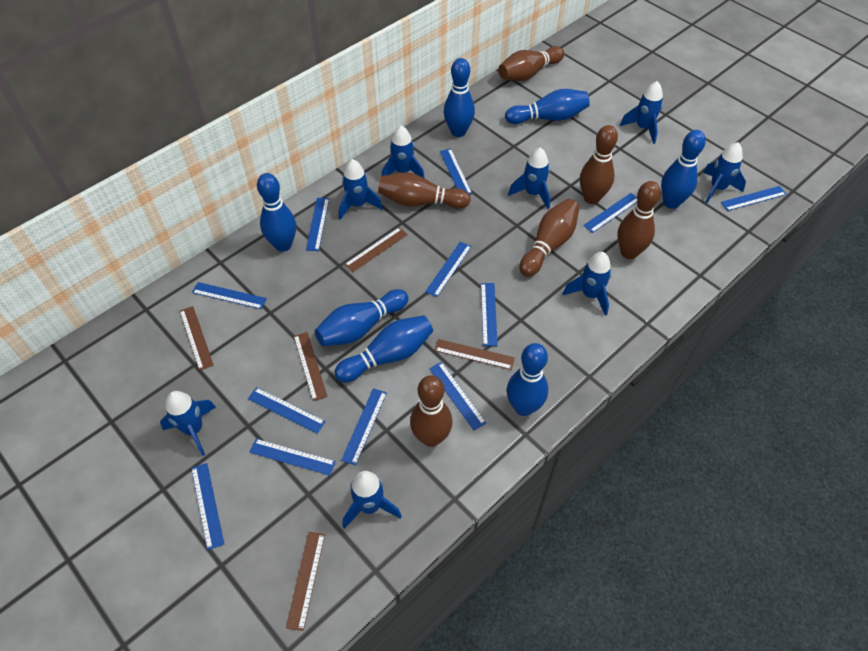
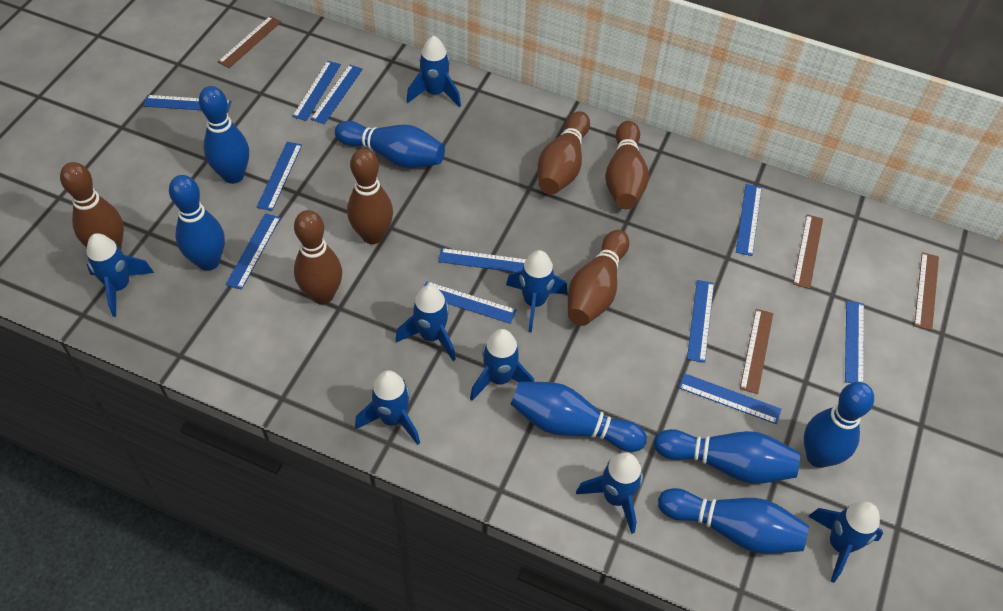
blue ruler: 12 -> 11
brown ruler: 5 -> 4

